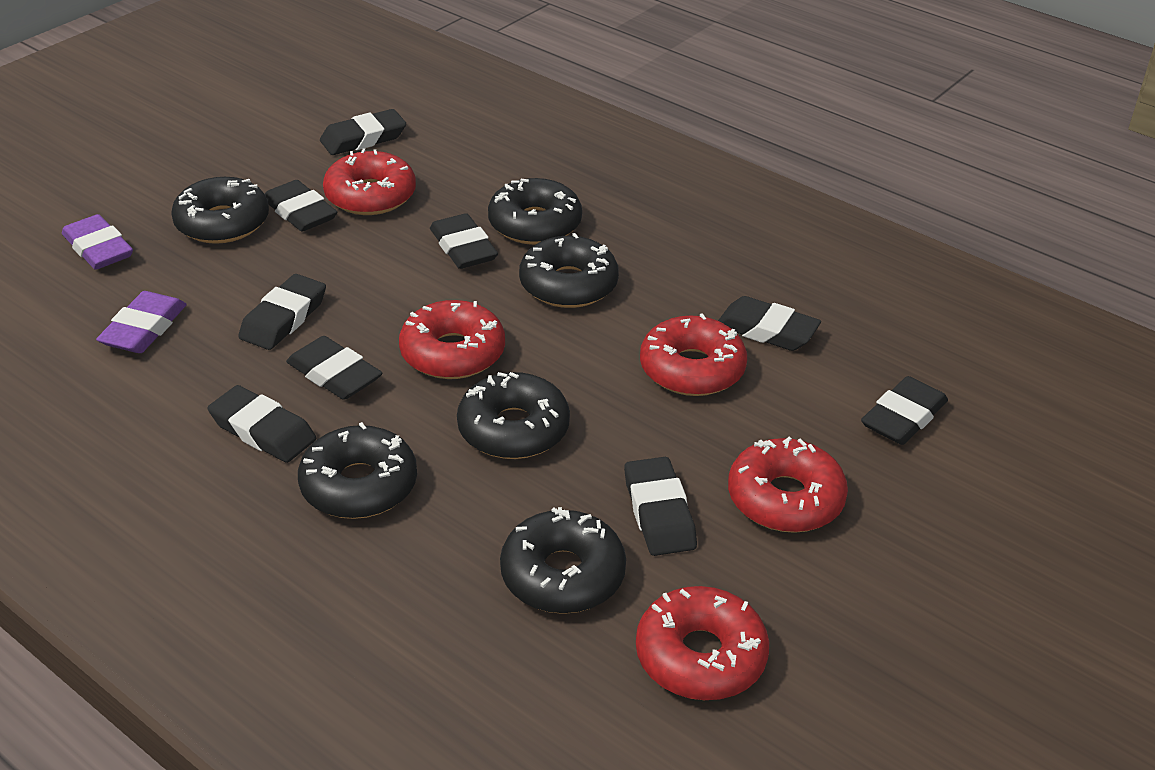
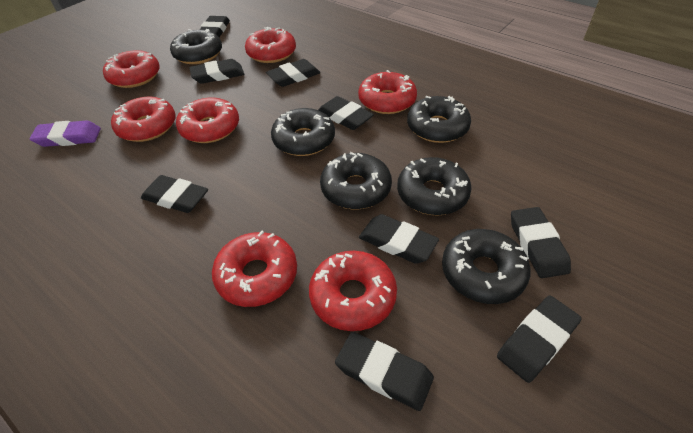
purple eraser: 2 -> 1
red donut: 5 -> 7

